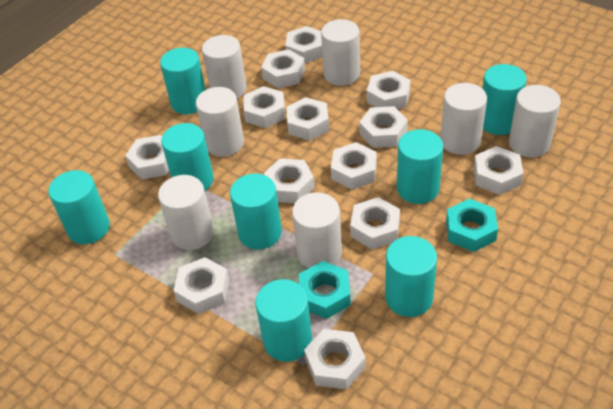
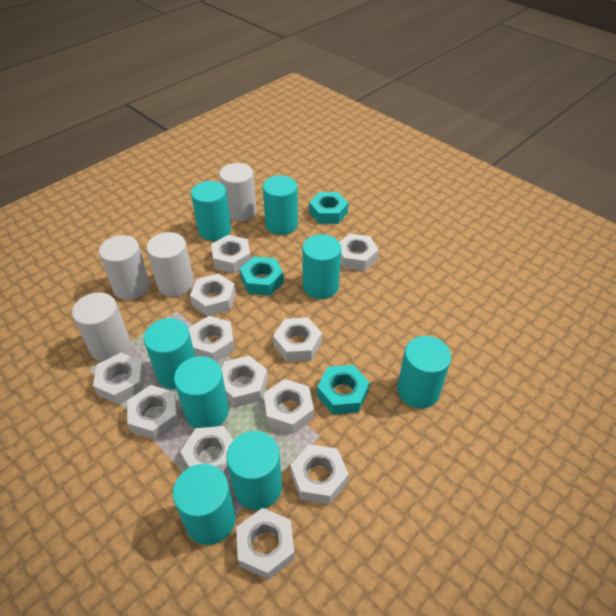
turquoise nut: 2 -> 3
white cylinder: 7 -> 4
white nut: 13 -> 12

